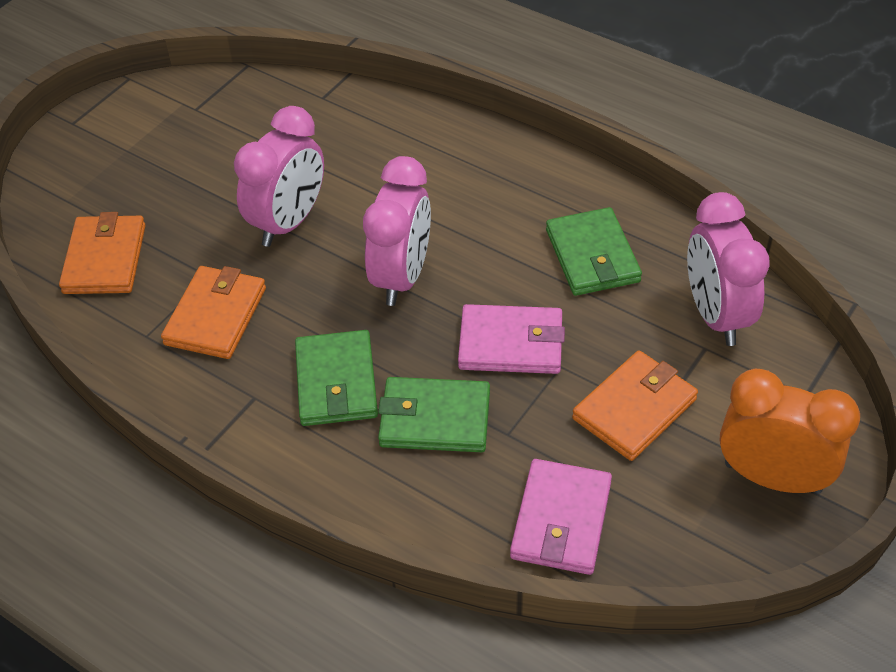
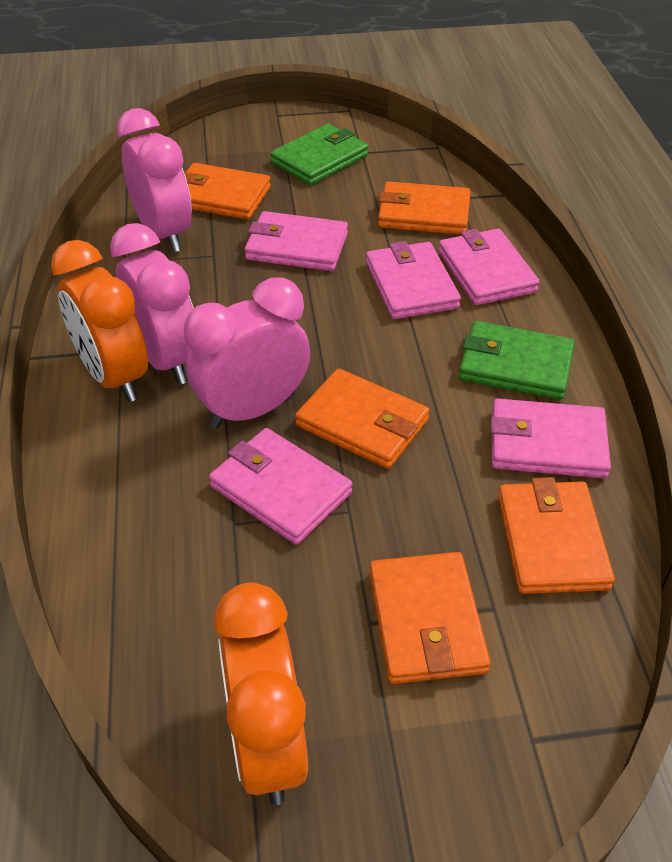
green wallet: 3 -> 2
orange clock: 1 -> 2
orange wallet: 3 -> 5
pink wallet: 2 -> 5

